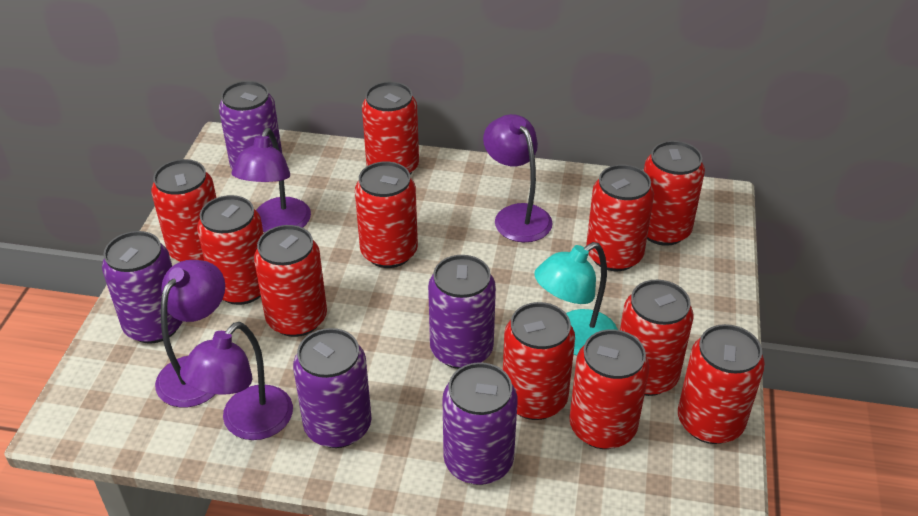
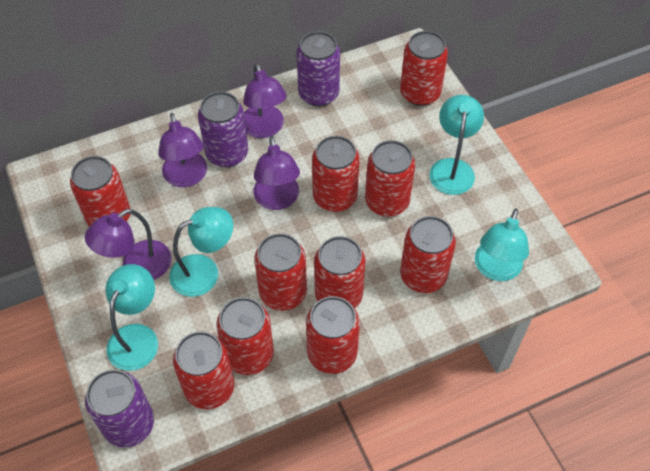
purple can: 5 -> 3
red can: 11 -> 10
turquoise lamp: 1 -> 4

